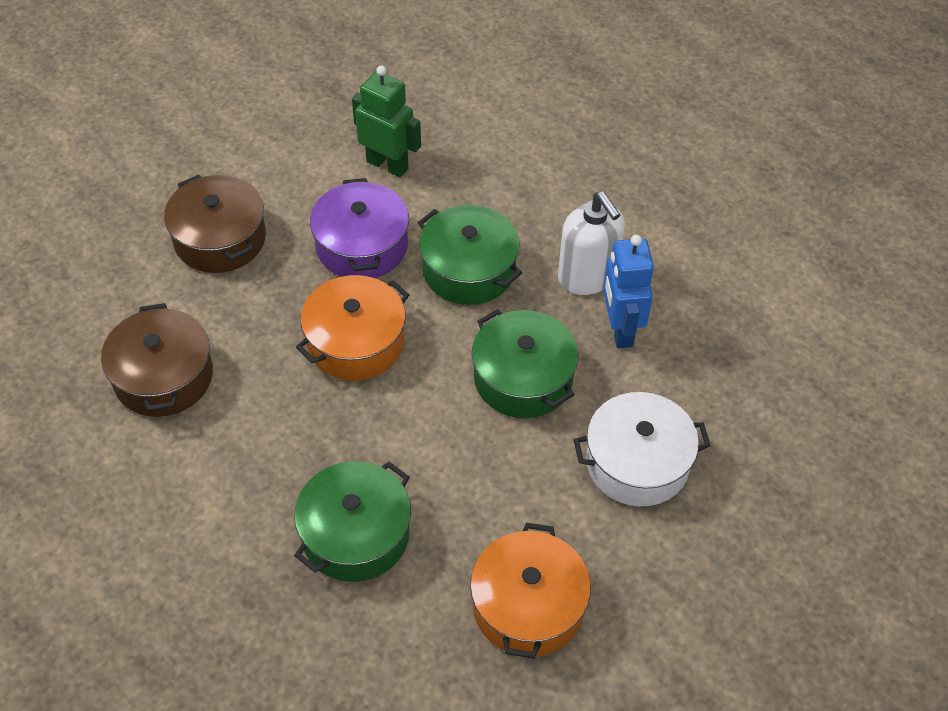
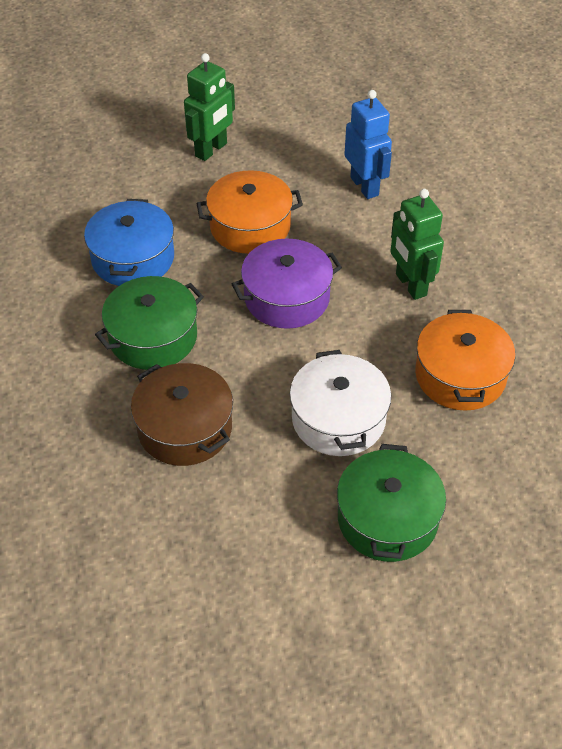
blue pot: 0 -> 1
brown pot: 2 -> 1
green pot: 3 -> 2
green robot: 1 -> 2
white soap dispenser: 1 -> 0

